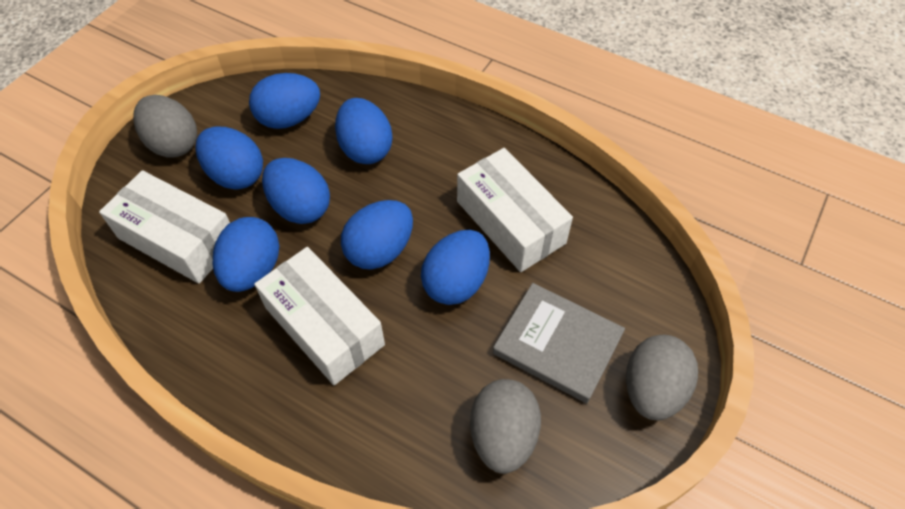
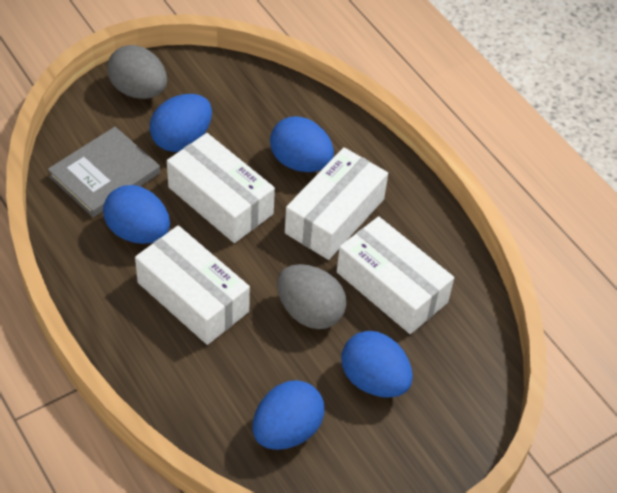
blue egg: 7 -> 5
grey egg: 3 -> 2
white box: 3 -> 4

